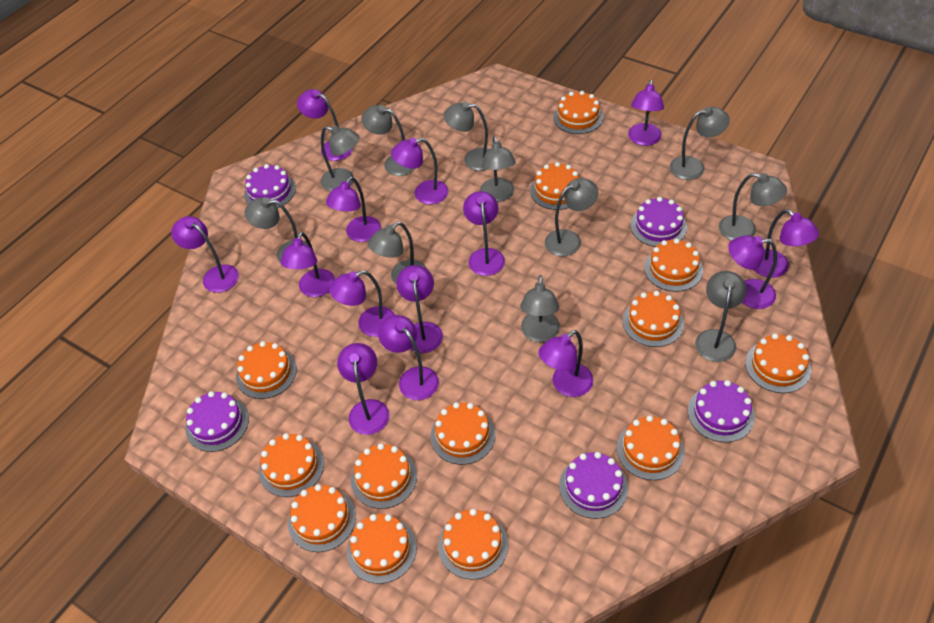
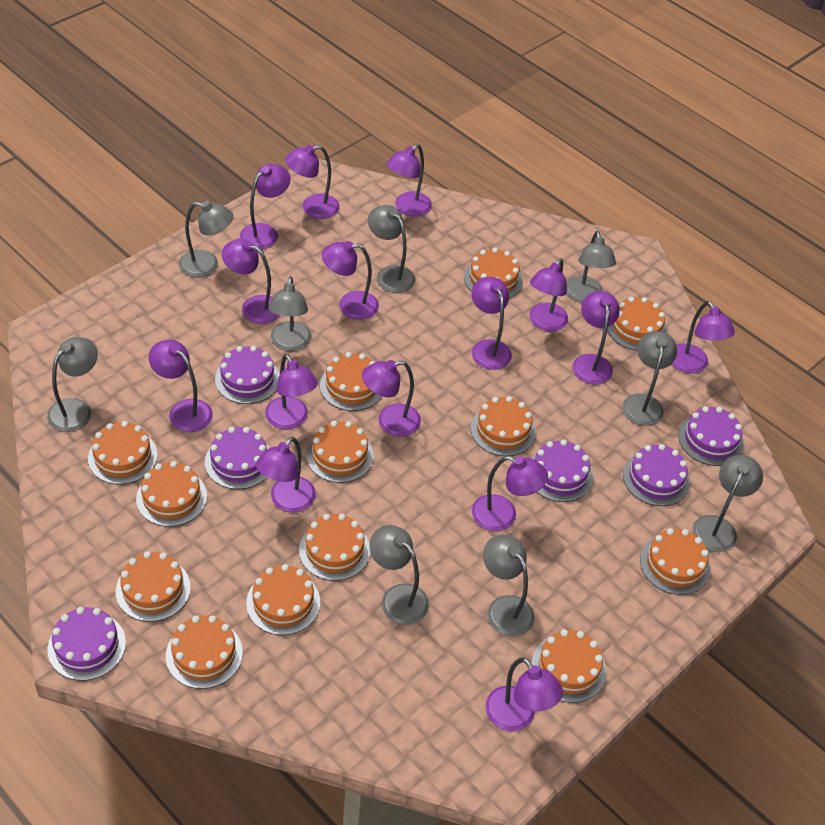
grey lamp: 11 -> 9
purple cake: 5 -> 6
purple lamp: 14 -> 15

